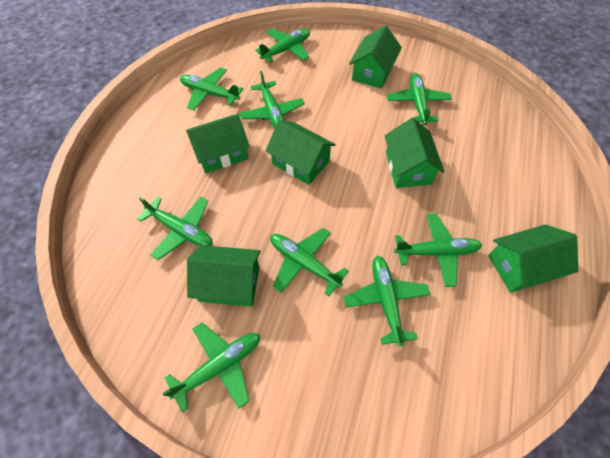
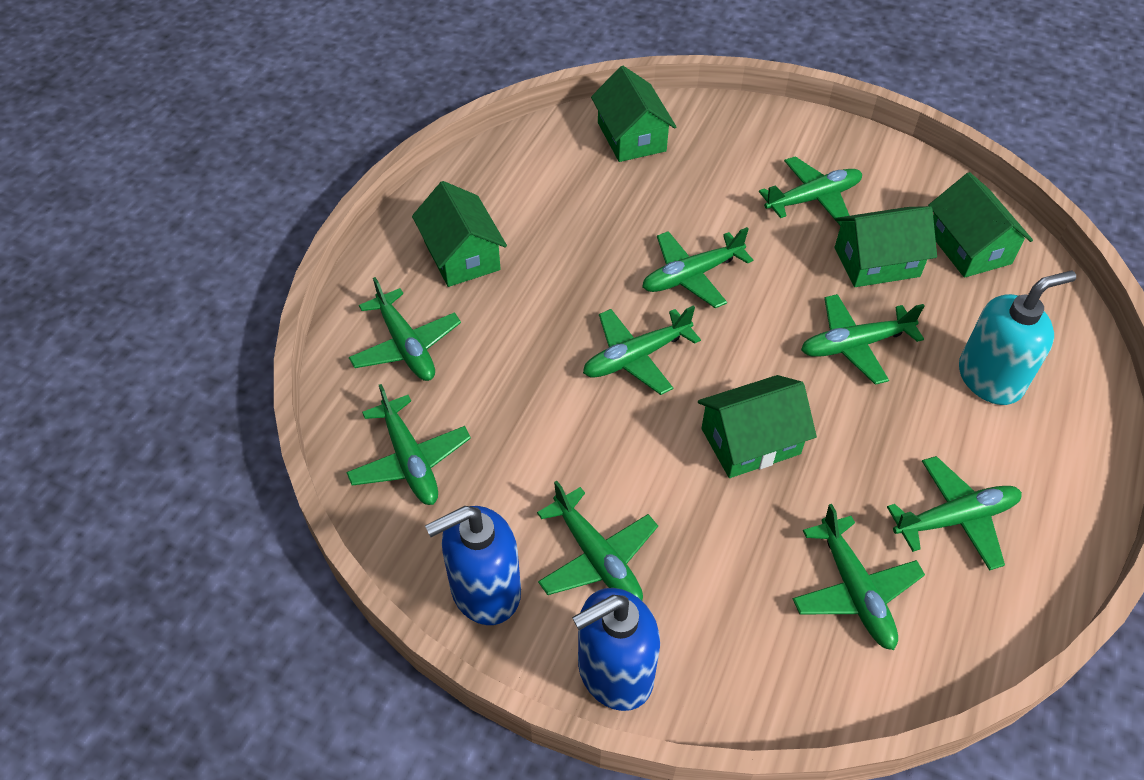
blue soap dispenser: 0 -> 2
green house: 6 -> 5
turquoise soap dispenser: 0 -> 1

